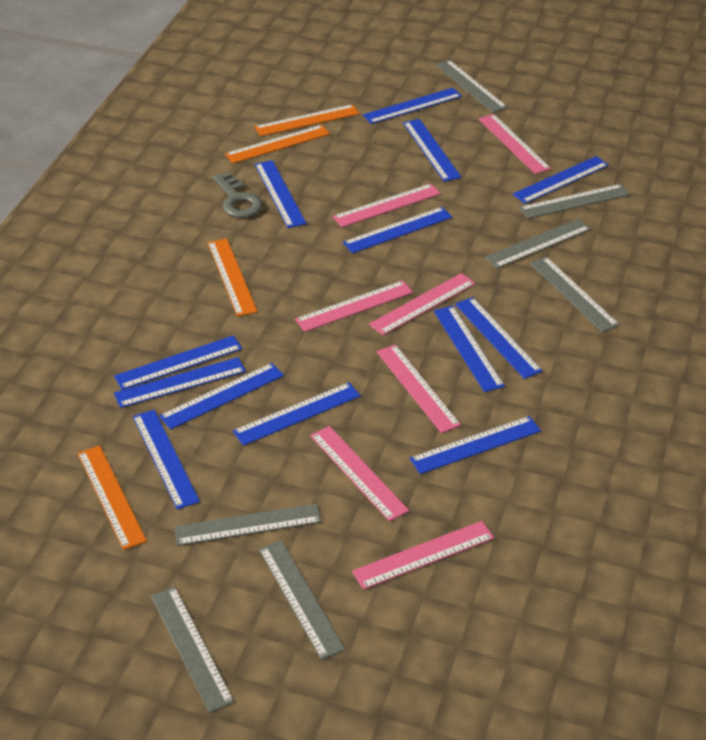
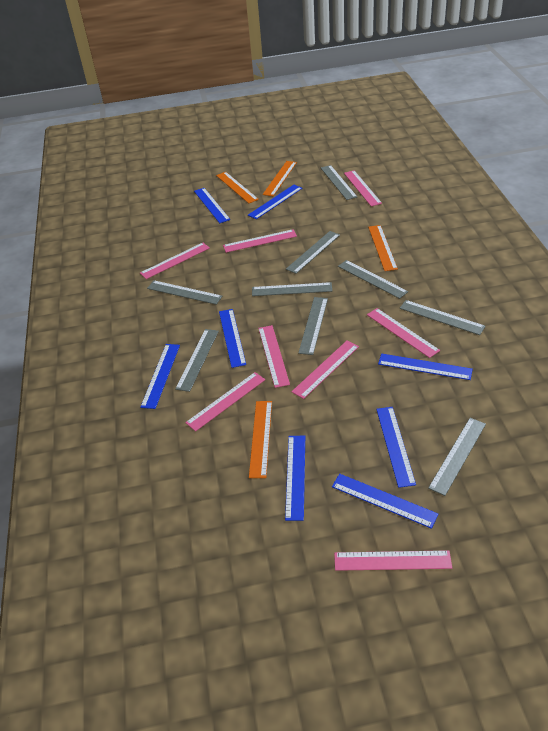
blue ruler: 13 -> 8
grey key: 1 -> 0
grey ruler: 7 -> 9
pink ruler: 7 -> 8

